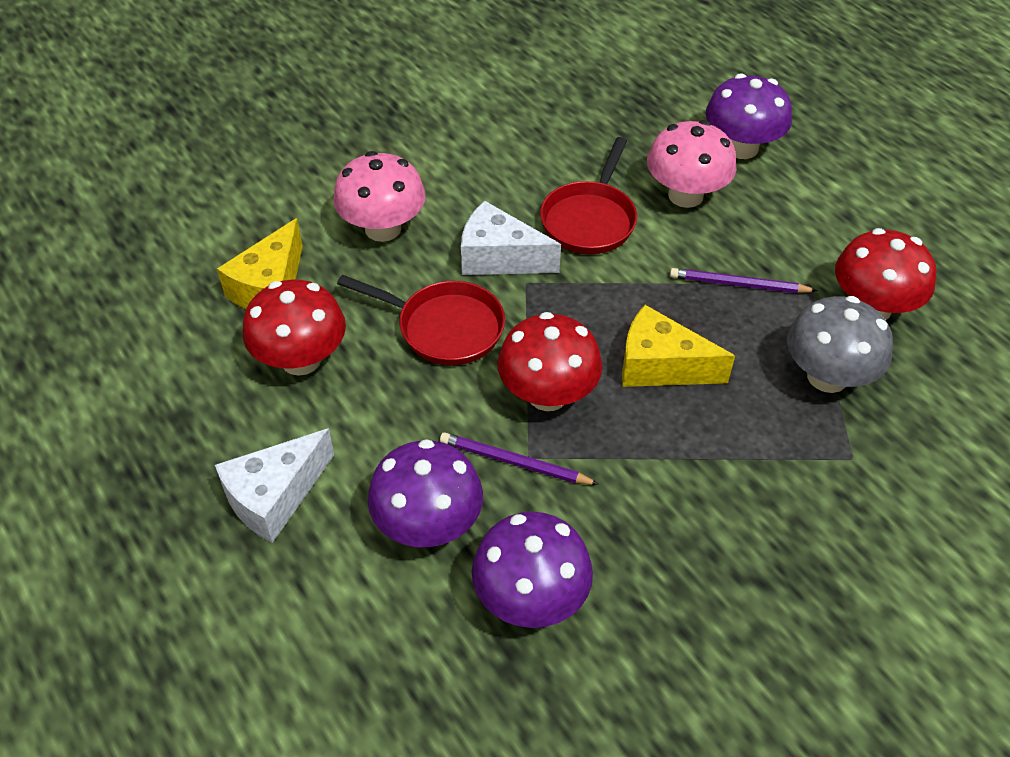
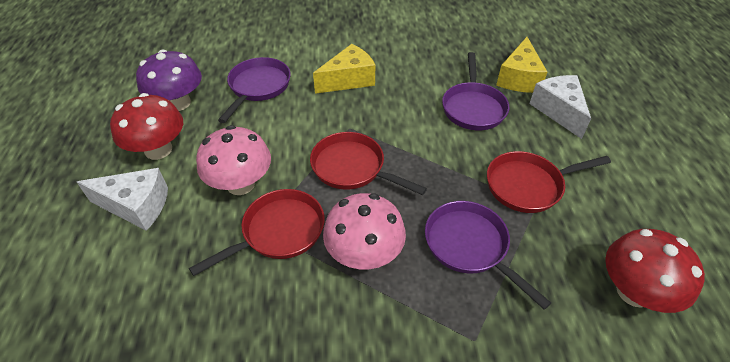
grey mushroom: 1 -> 0
purple mushroom: 3 -> 1
purple pan: 0 -> 3
purple pencil: 2 -> 0
red mushroom: 3 -> 2
red pan: 2 -> 3

